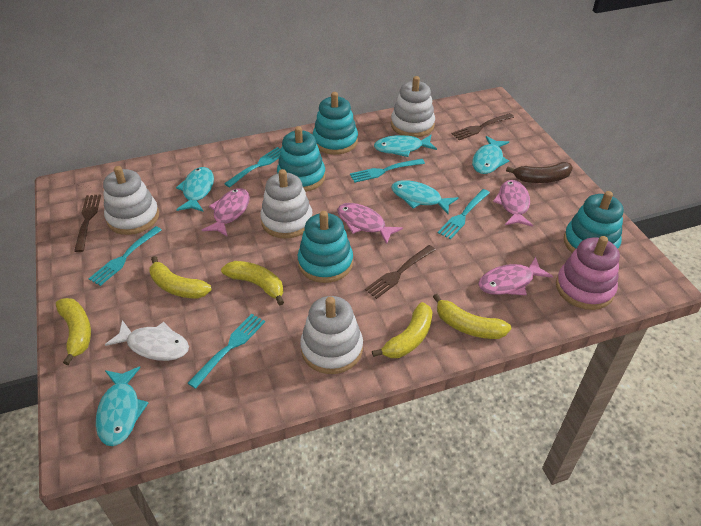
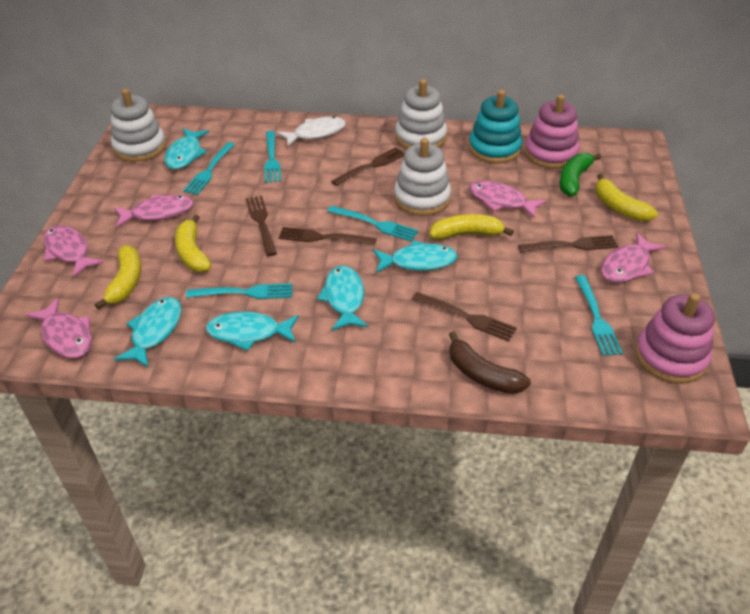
brown fork: 3 -> 5
green banana: 0 -> 1
pink fish: 4 -> 5
pink stacking toy: 1 -> 2
turquoise stacking toy: 4 -> 1
white stacking toy: 4 -> 3
yellow banana: 5 -> 4

